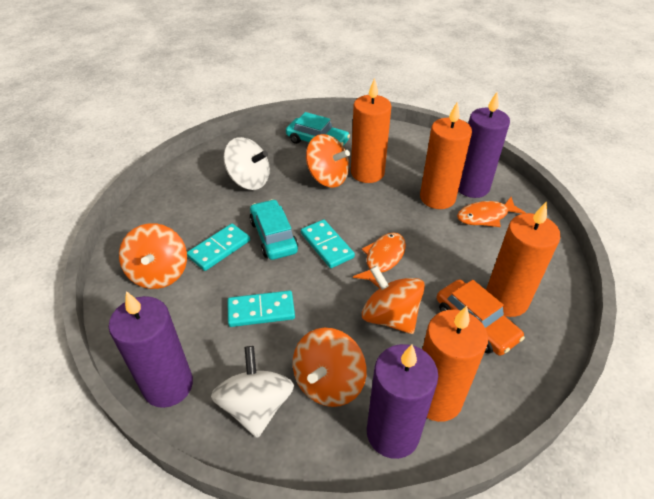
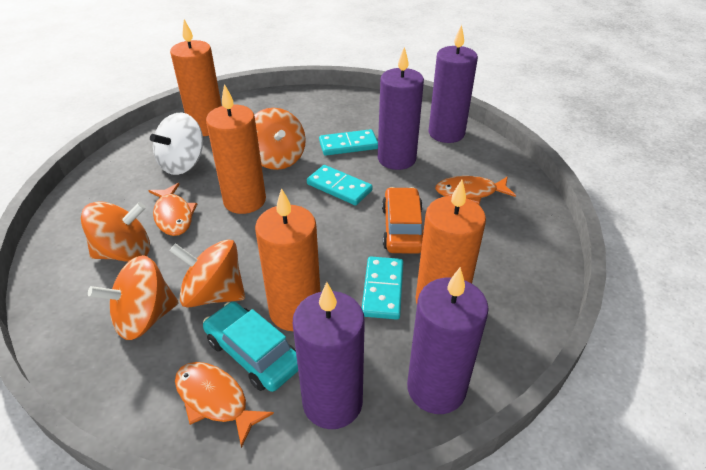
orange fish: 2 -> 3
purple candle: 3 -> 4
turquoise car: 2 -> 1
white spinning top: 2 -> 1

